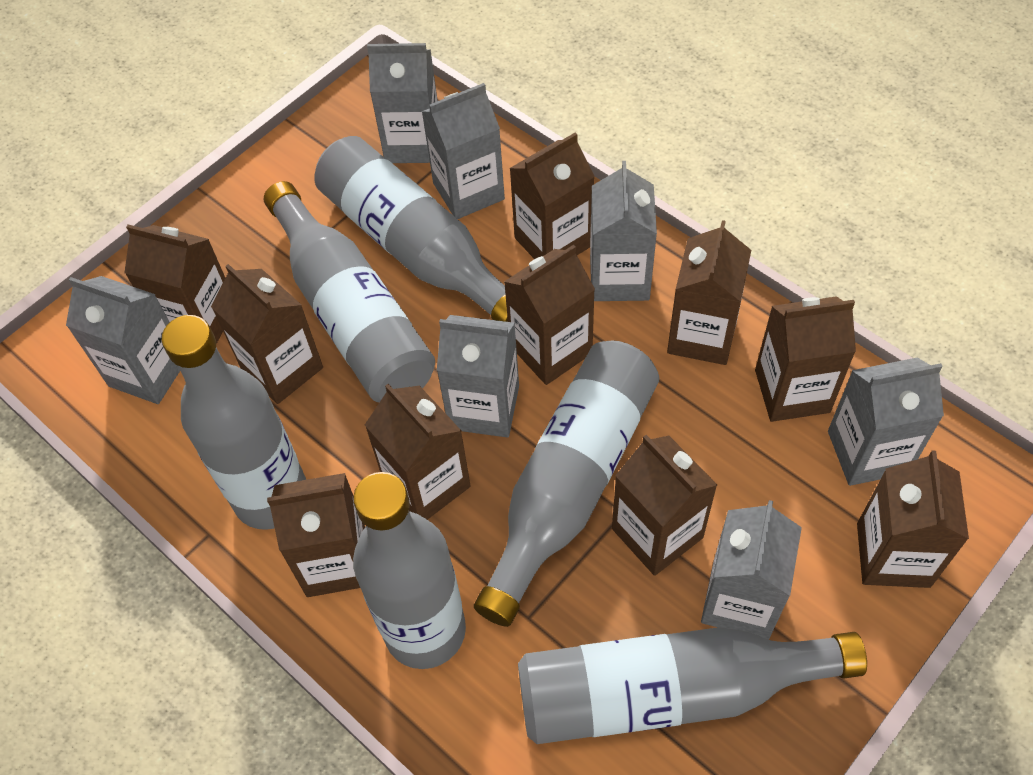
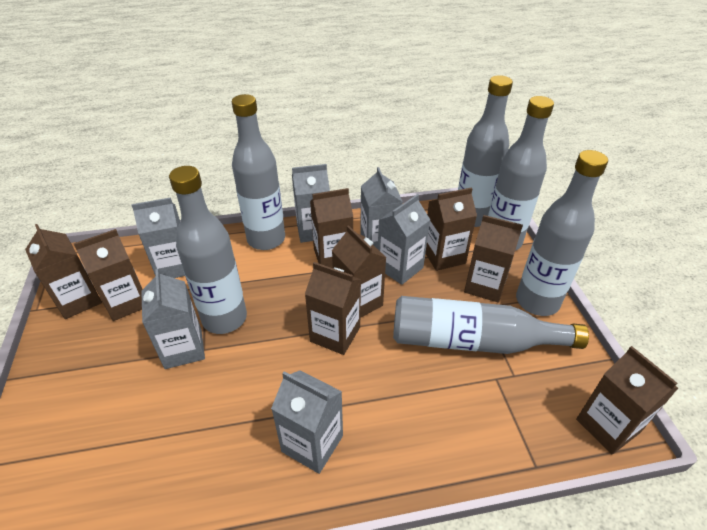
brown carton: 10 -> 8
grey carton: 7 -> 6

